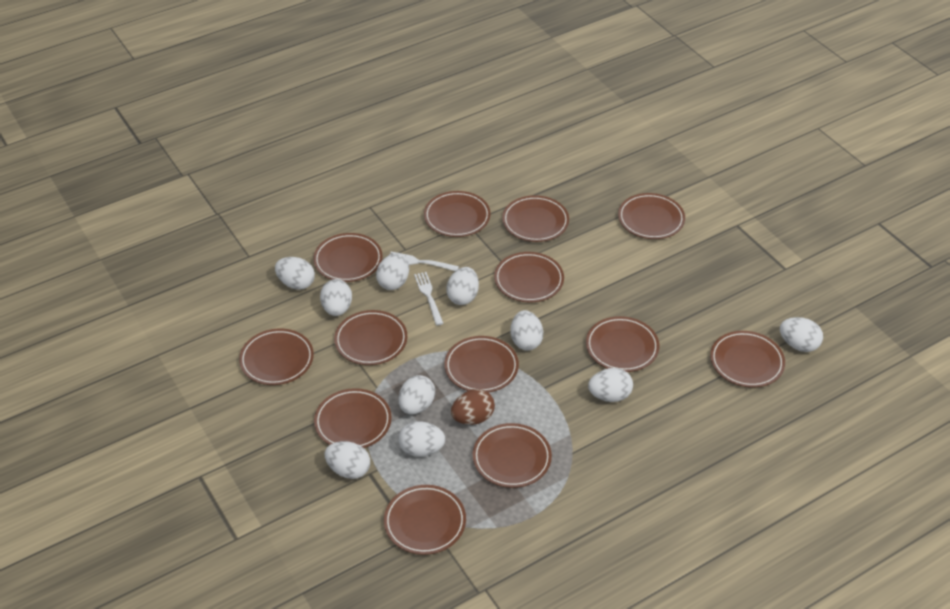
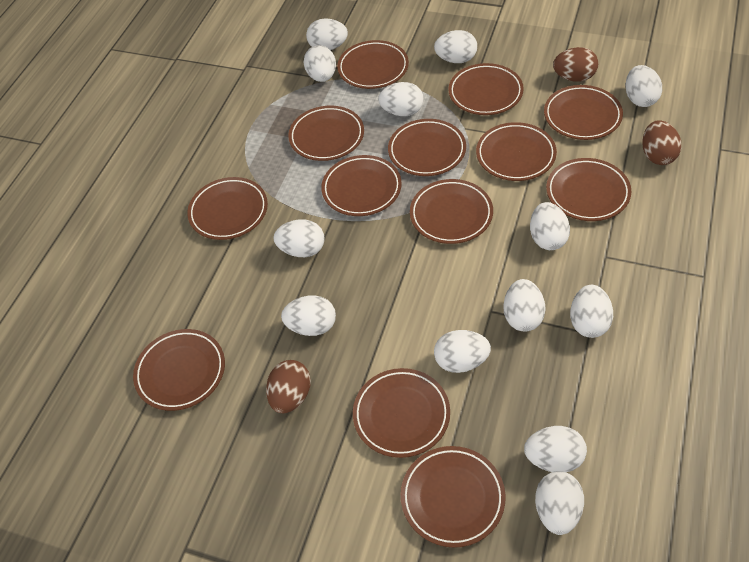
brown egg: 1 -> 3
white egg: 10 -> 13
white fork: 2 -> 0

